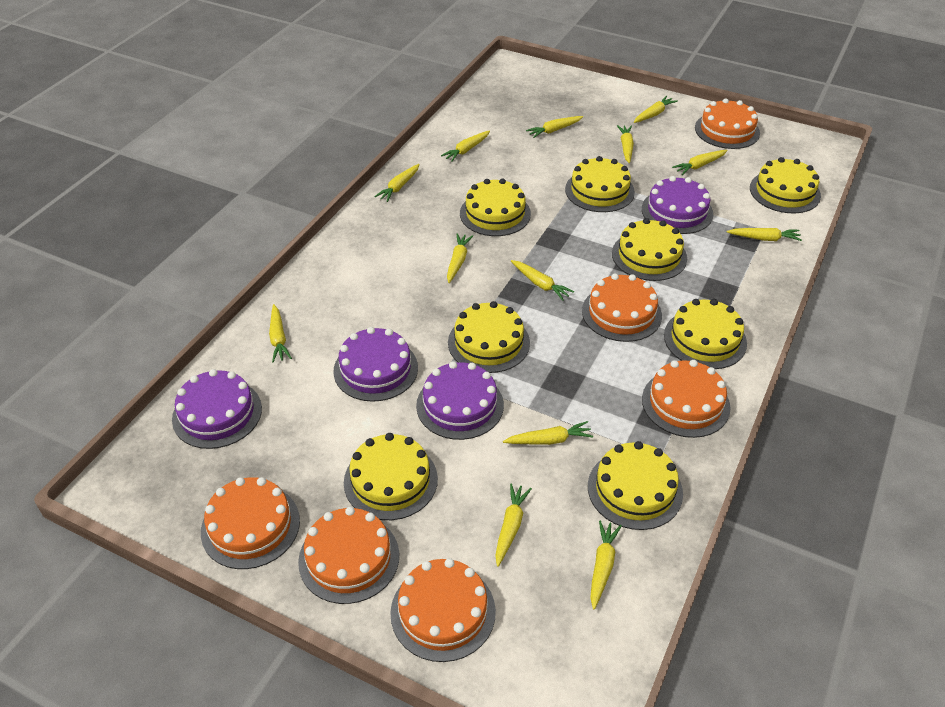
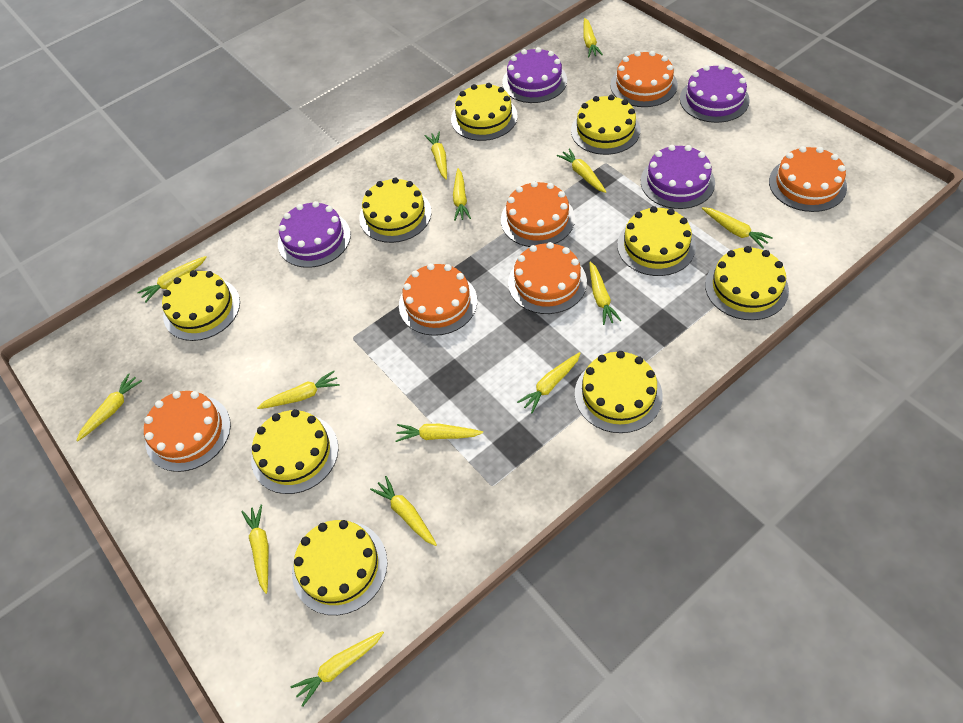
yellow cake: 8 -> 9
yellow carrot: 13 -> 14

